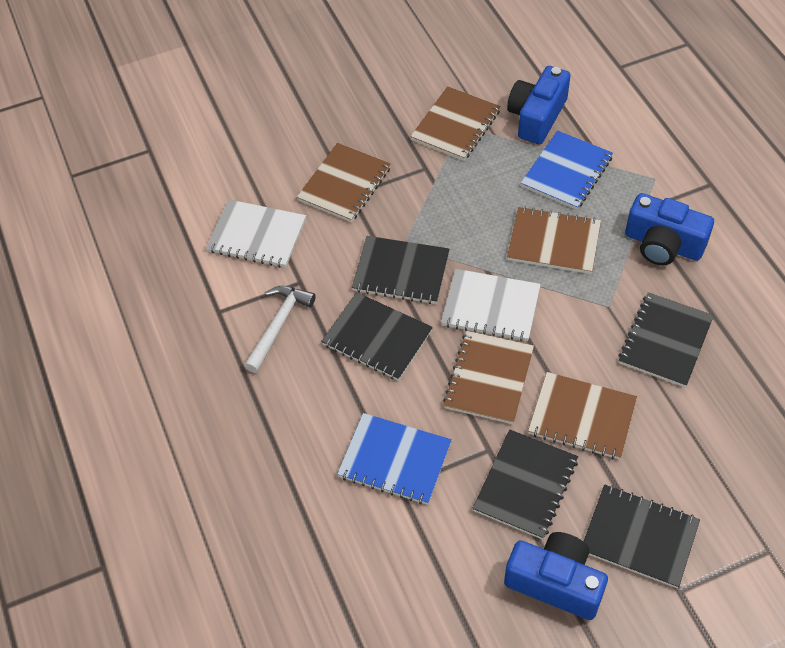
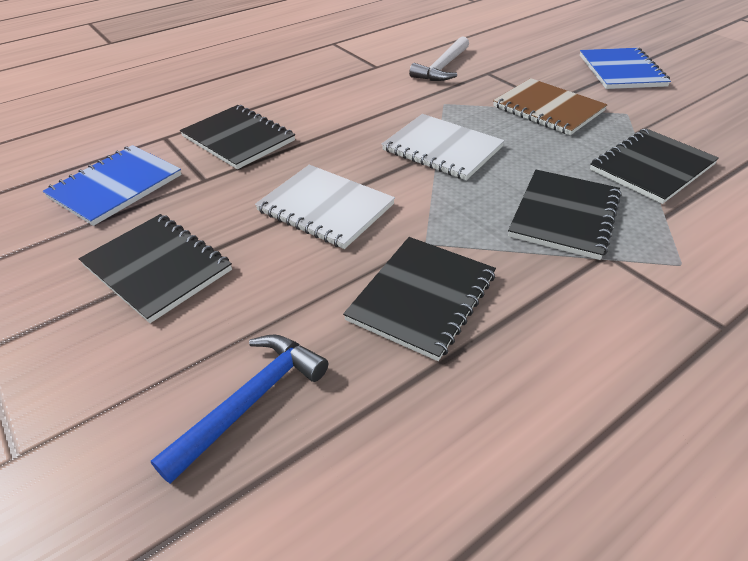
blue camera: 3 -> 0
blue hammer: 0 -> 1
brown notebook: 5 -> 1

